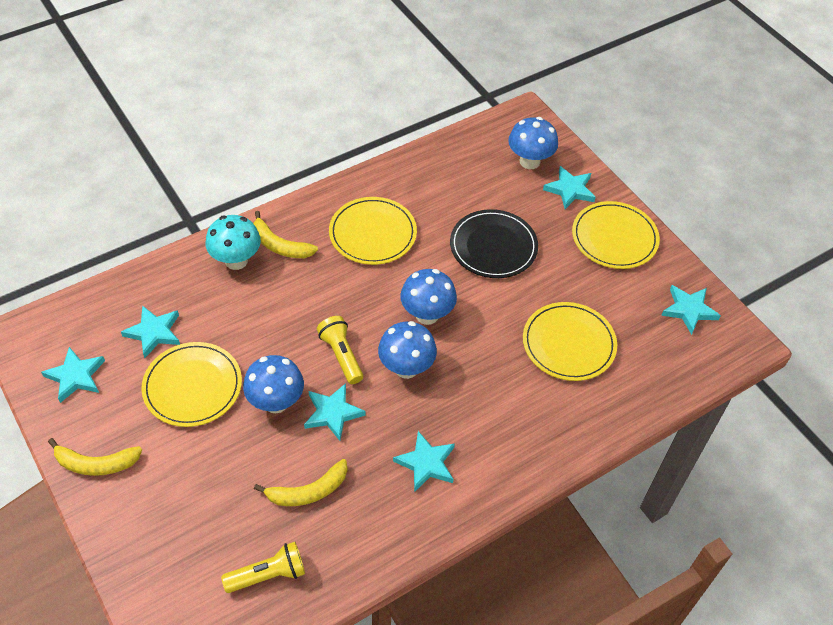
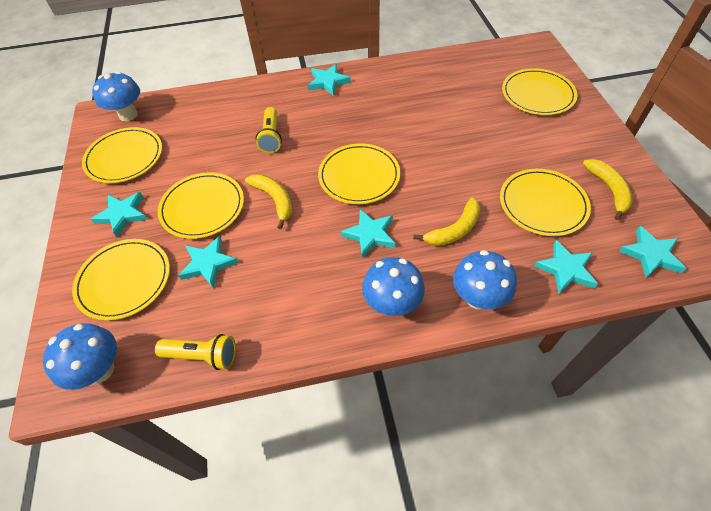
black plate: 1 -> 0
turquoise mushroom: 1 -> 0
yellow plate: 4 -> 6

